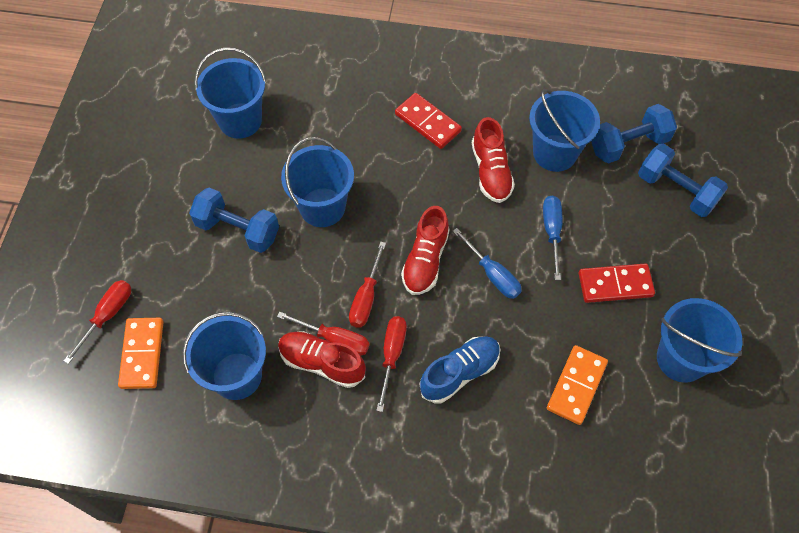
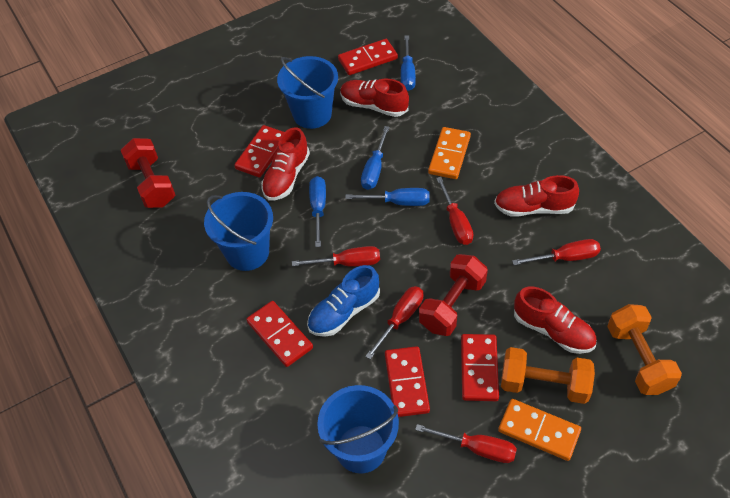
blue bucket: 5 -> 3
blue dumbbell: 3 -> 0
blue screwdriver: 2 -> 4
orange dumbbell: 0 -> 2
red domino: 2 -> 5
red dumbbell: 0 -> 2
red screwdriver: 4 -> 5
red shoe: 3 -> 4

